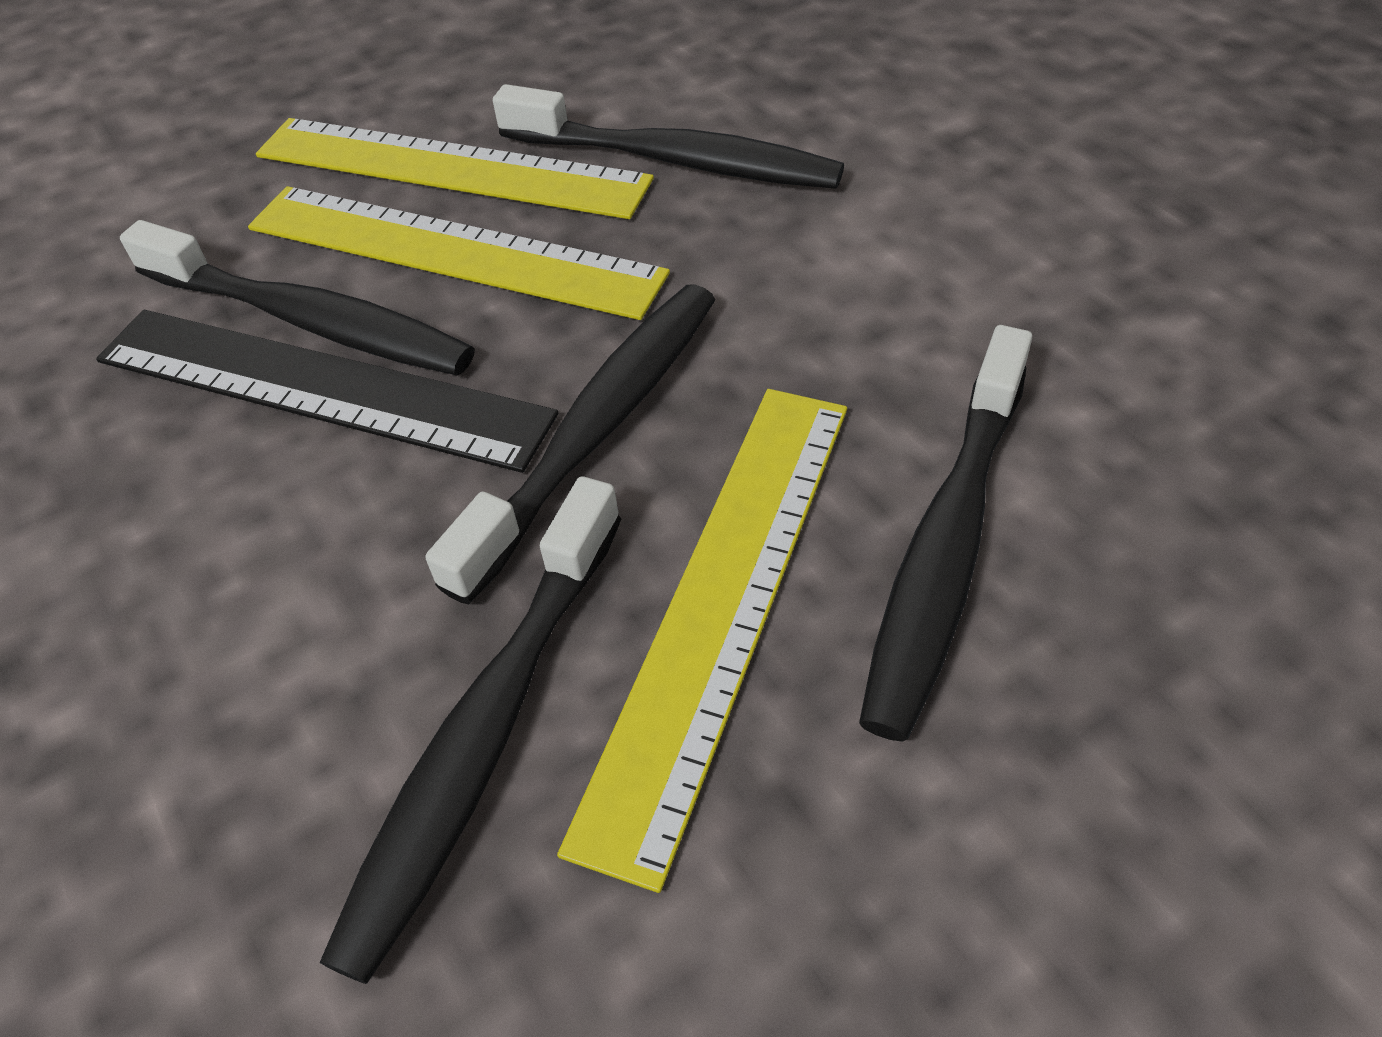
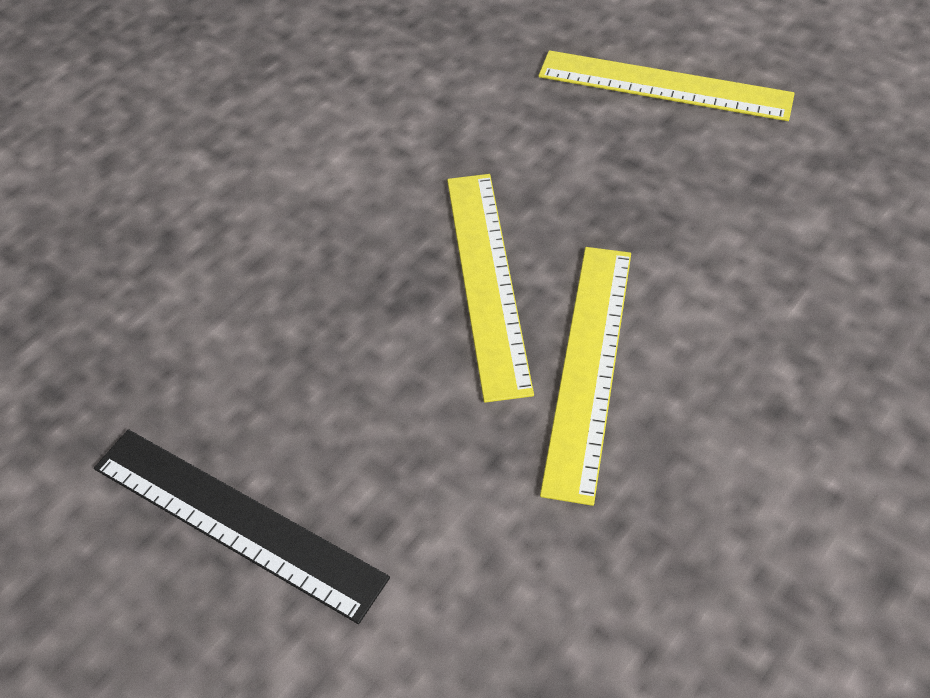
black toothbrush: 5 -> 0

